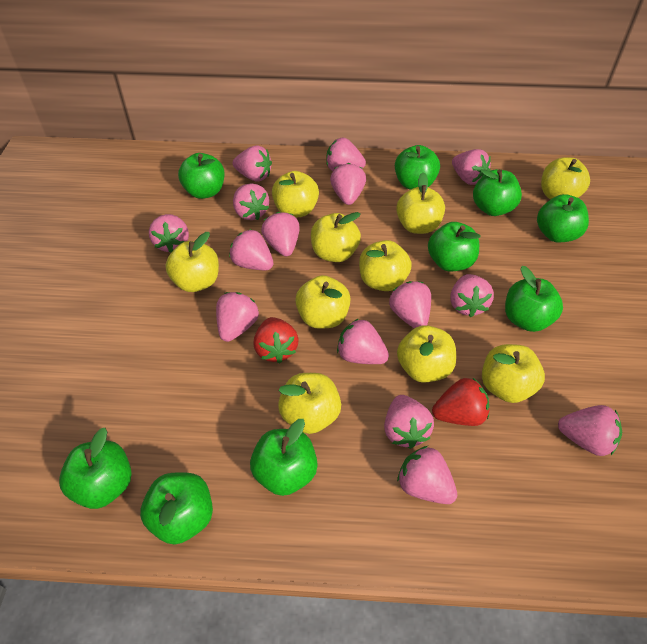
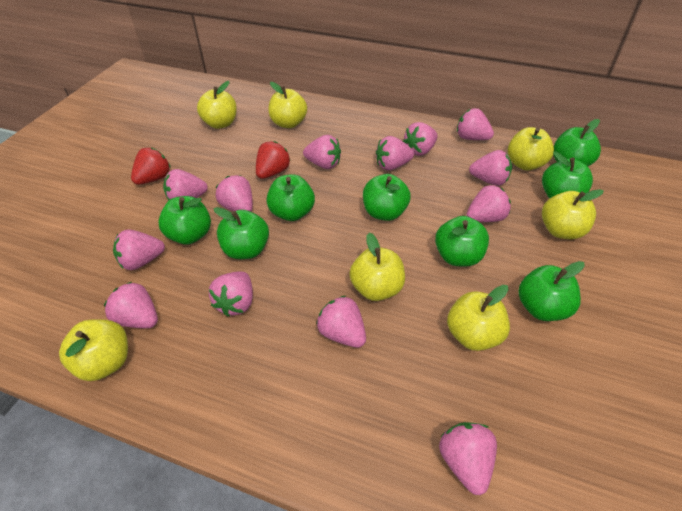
green apple: 9 -> 8
pink strawberry: 15 -> 13
yellow apple: 10 -> 7

